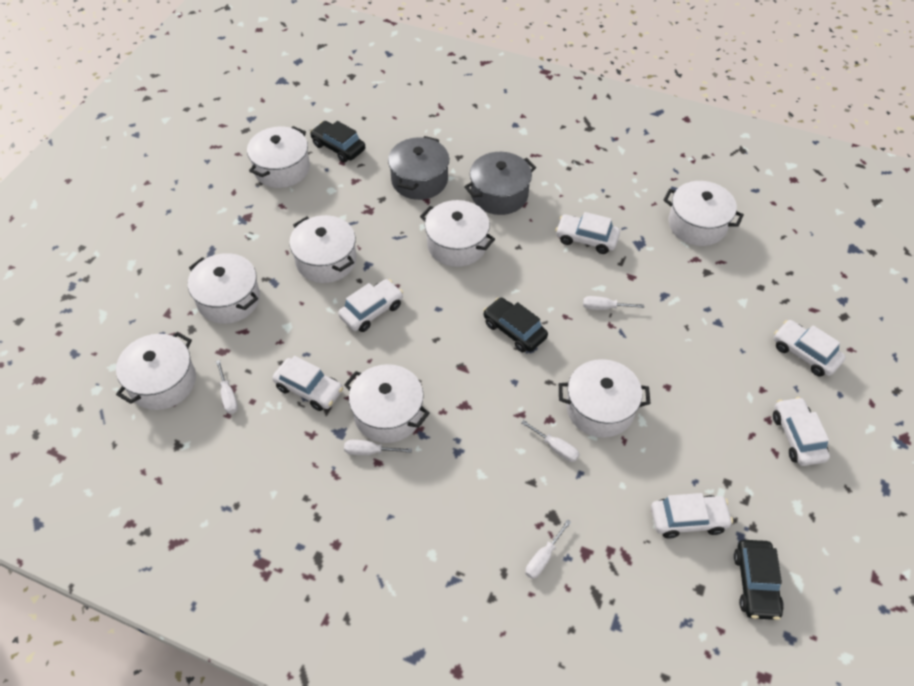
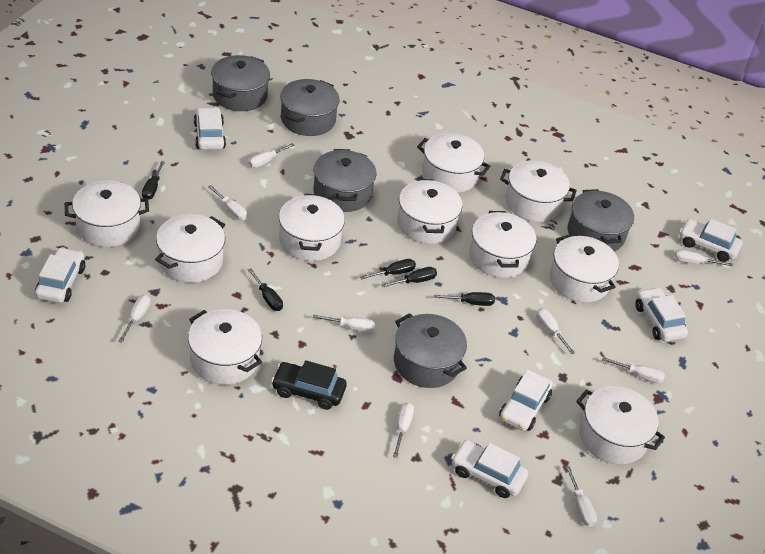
black car: 3 -> 1
black screwdriver: 0 -> 5
grey pot: 2 -> 5
white pot: 8 -> 10
white screwdriver: 5 -> 9

